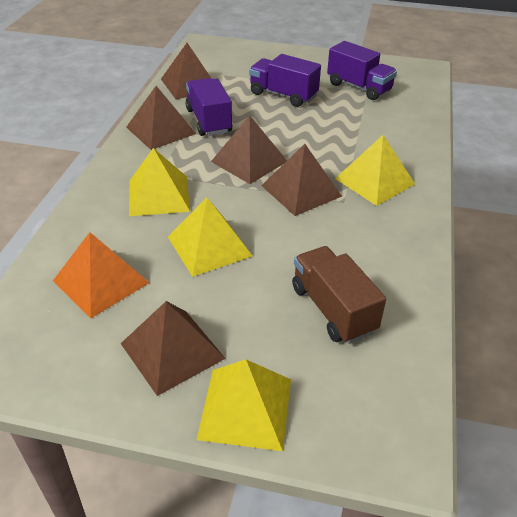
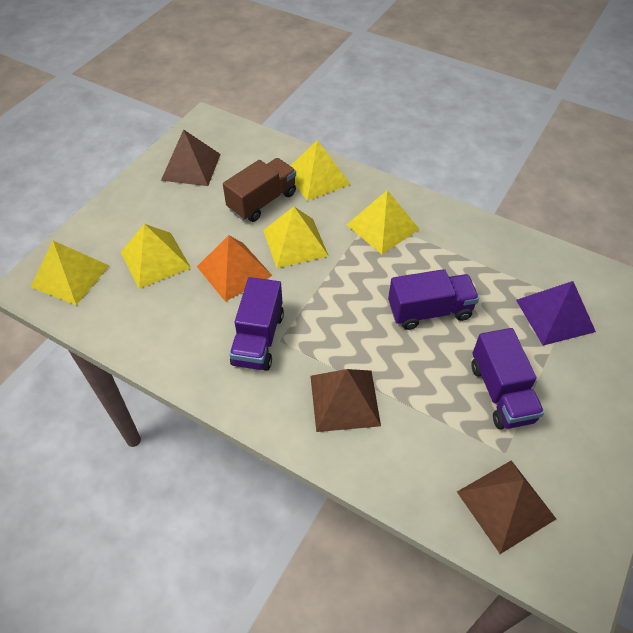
brown pyramid: 5 -> 3
purple pyramid: 0 -> 1
yellow pyramid: 4 -> 5

